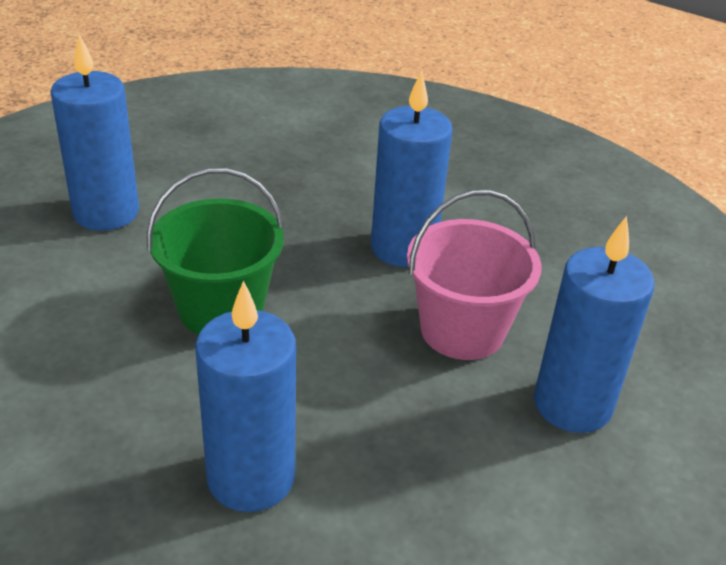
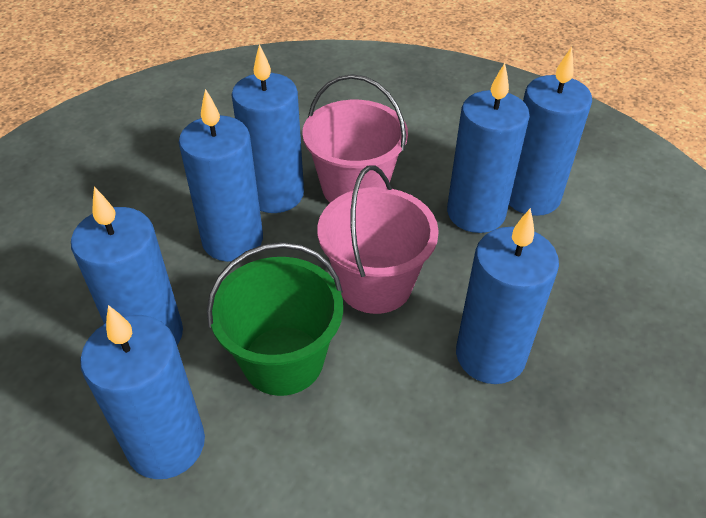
blue candle: 4 -> 7
pink bucket: 1 -> 2

